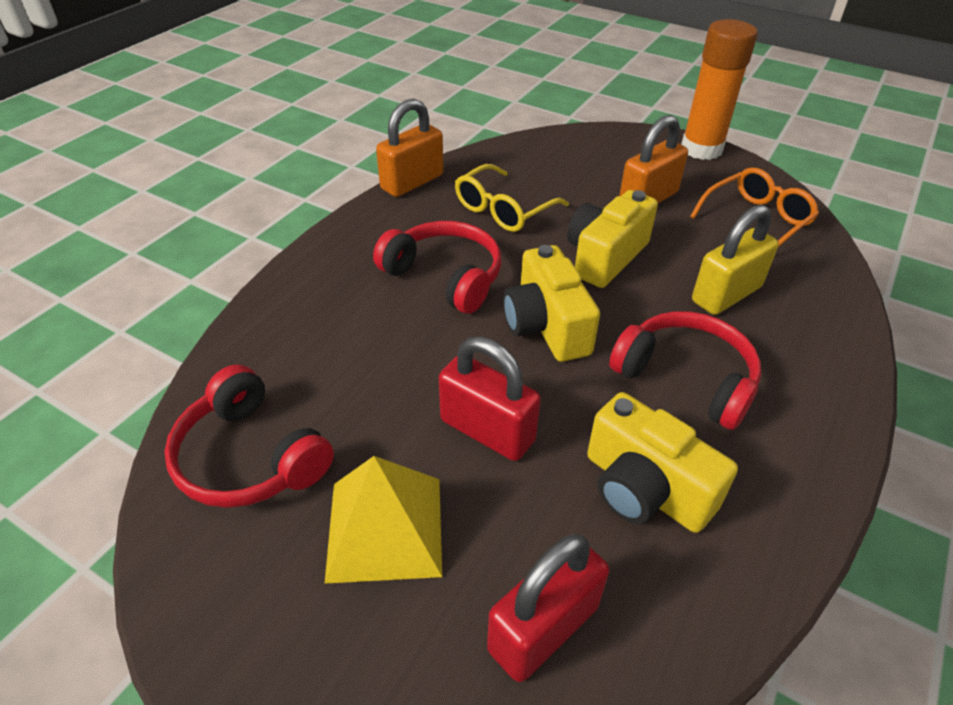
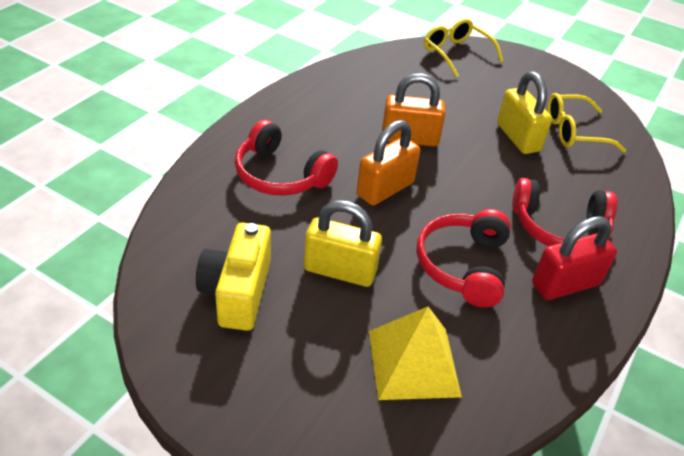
orange glasses: 1 -> 0
orange glue stick: 1 -> 0
red padlock: 2 -> 1
yellow camera: 3 -> 1
yellow glasses: 1 -> 2
yellow padlock: 1 -> 2

